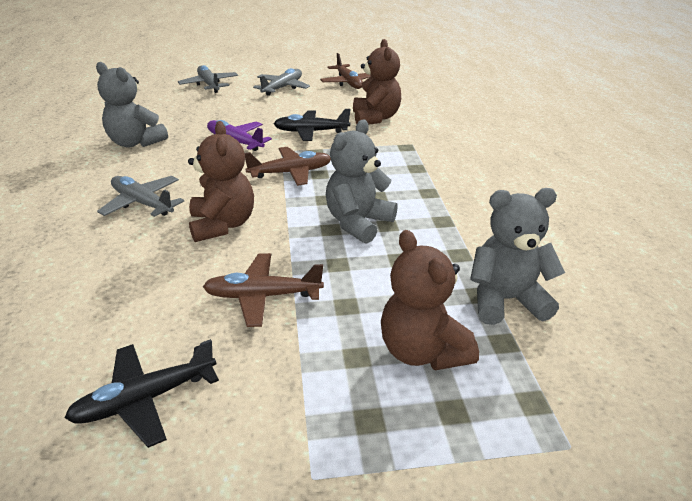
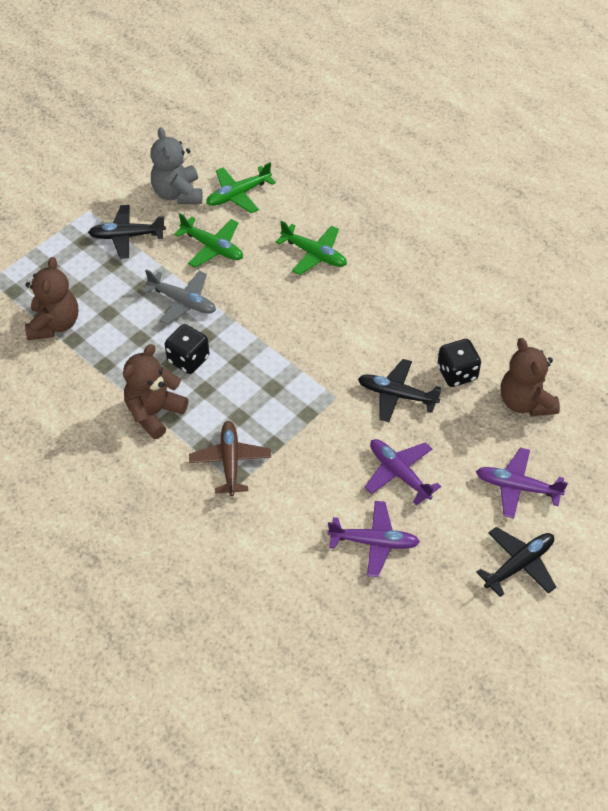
black dice: 0 -> 2
black plane: 2 -> 3
brown plane: 3 -> 1
green plane: 0 -> 3
grey plane: 3 -> 1
grey teddy bear: 3 -> 1
purple plane: 1 -> 3

